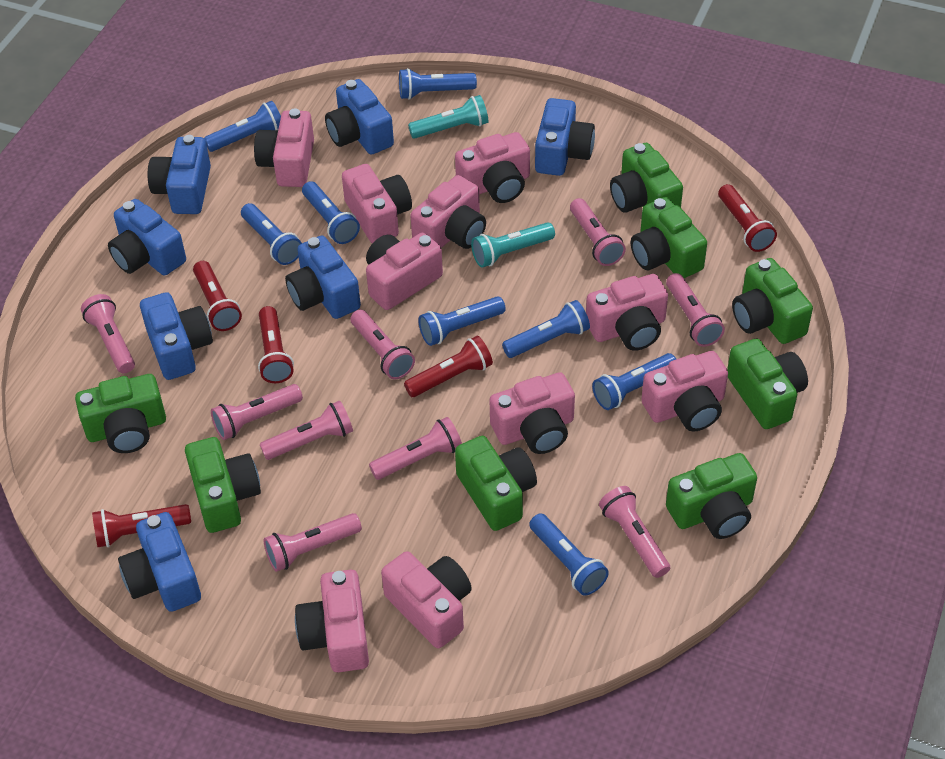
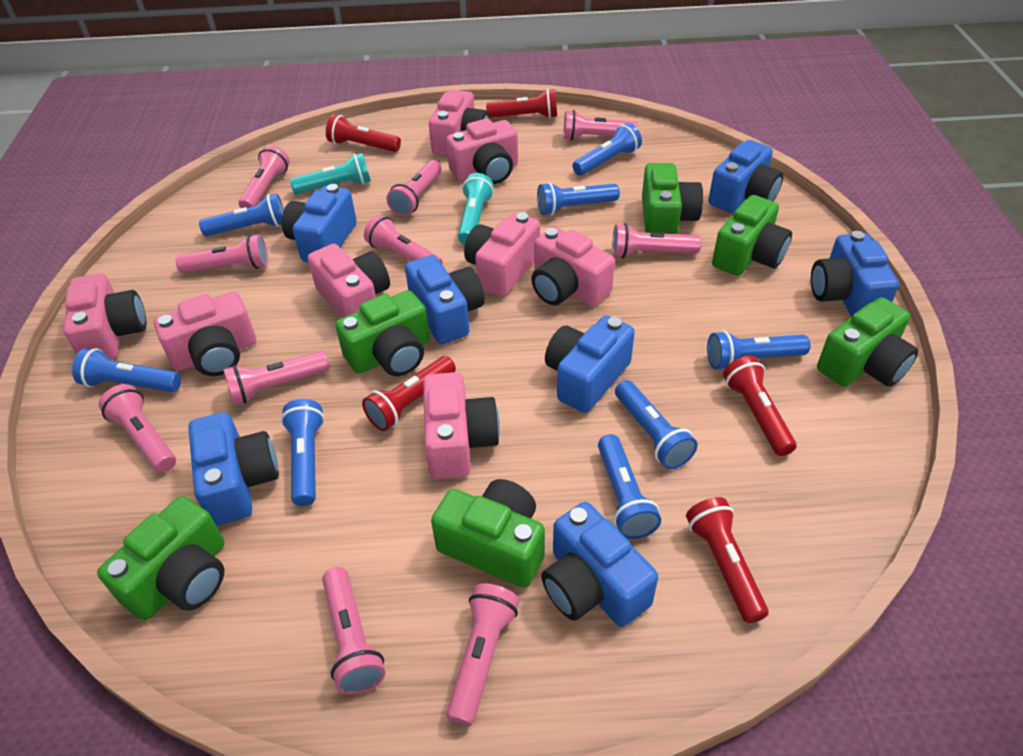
green camera: 8 -> 6
pink camera: 10 -> 8
pink flashlight: 9 -> 10

